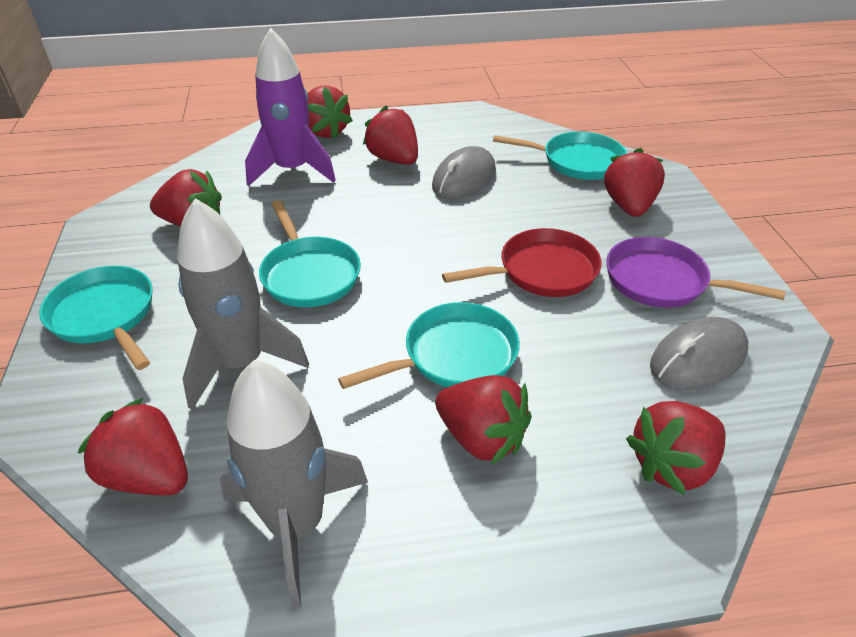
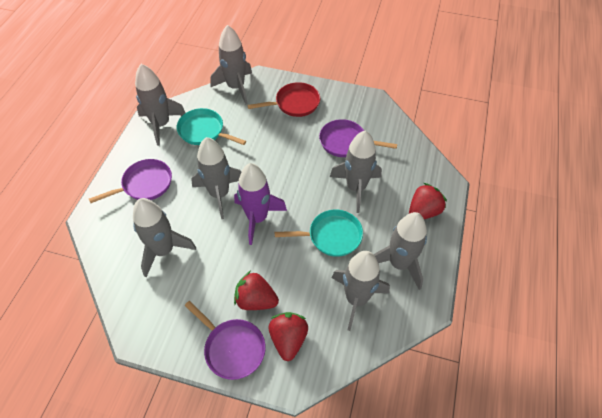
grey mouse: 2 -> 0
grey rocket: 2 -> 7
purple pan: 1 -> 3
red strawberry: 7 -> 3
turquoise pan: 4 -> 2

